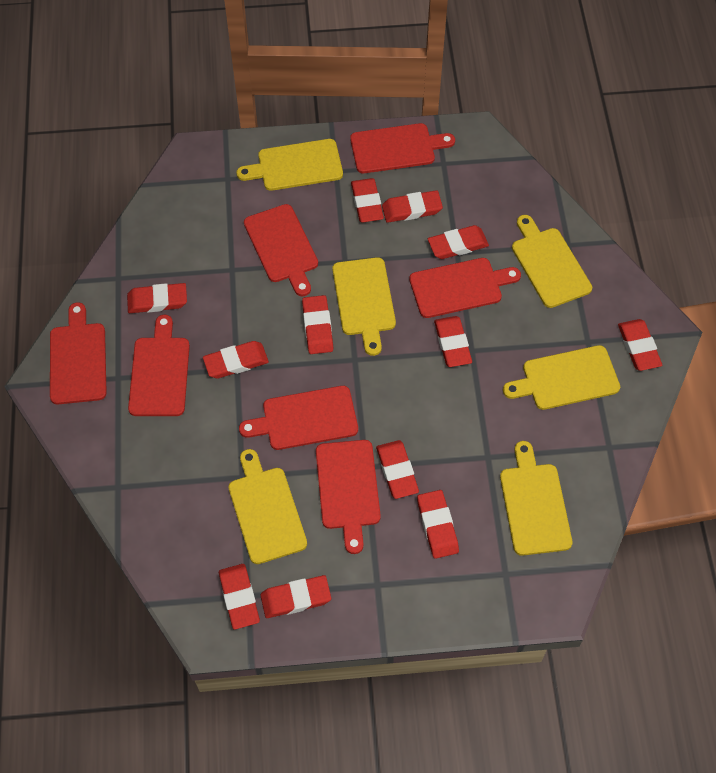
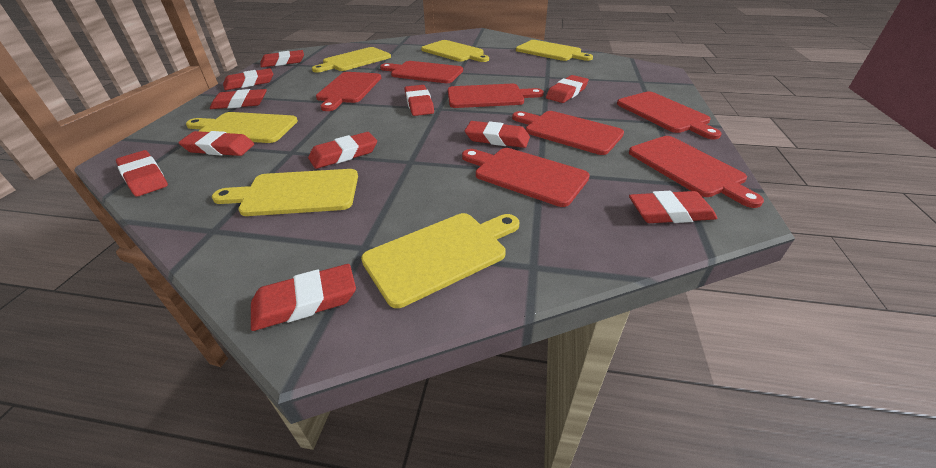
red eraser: 12 -> 11

